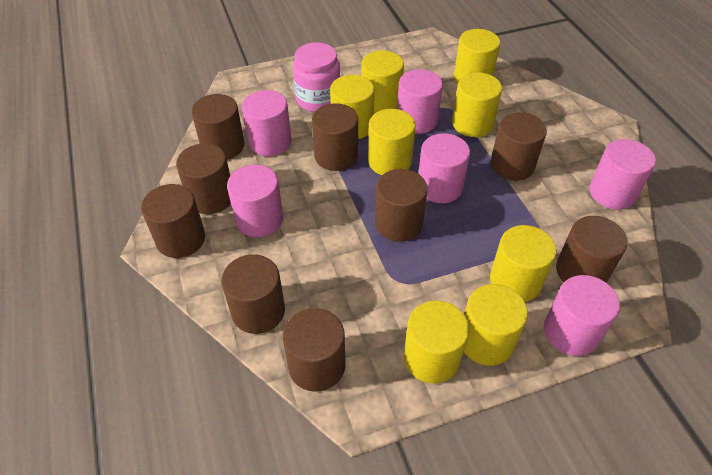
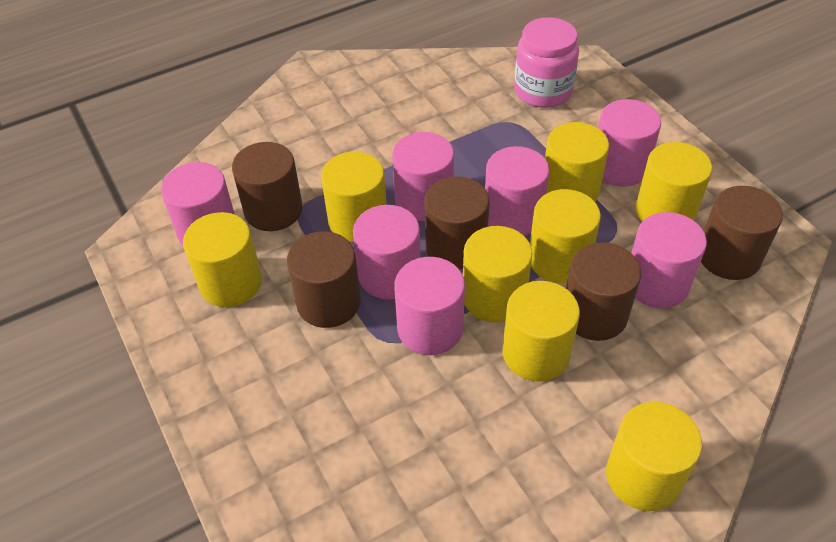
brown cylinder: 9 -> 5
pink cylinder: 6 -> 7

